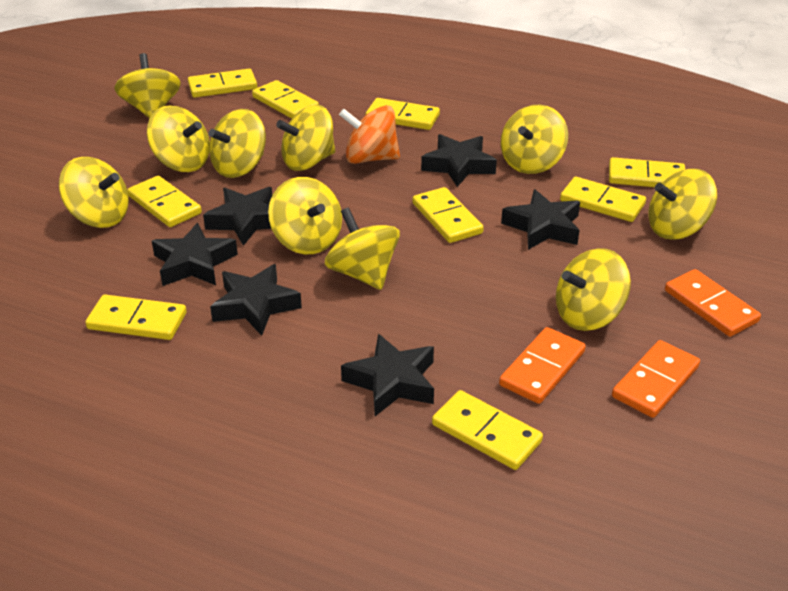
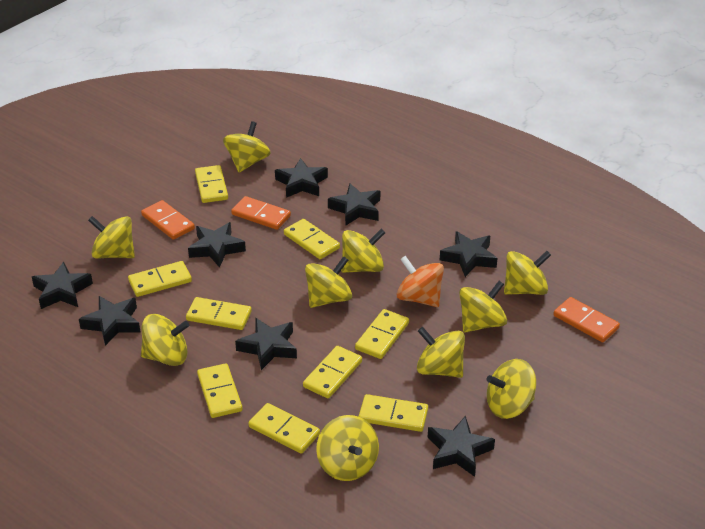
black star: 6 -> 8

